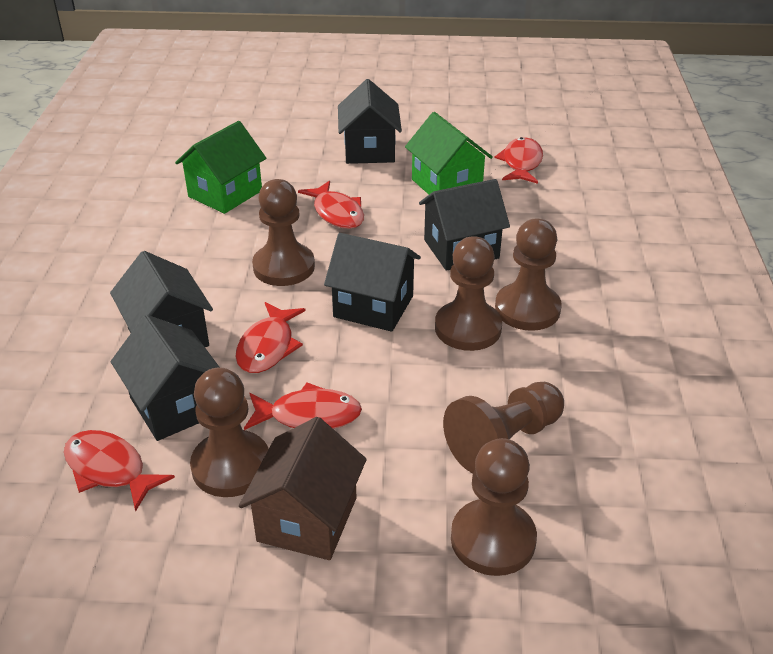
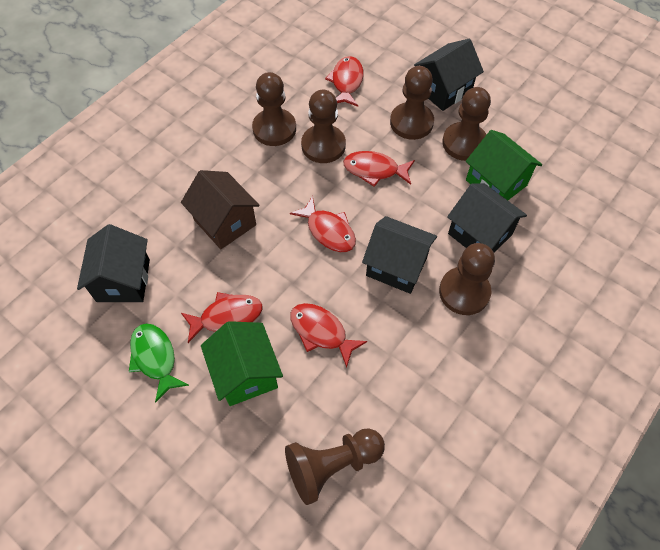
black house: 5 -> 4
green fish: 0 -> 1

